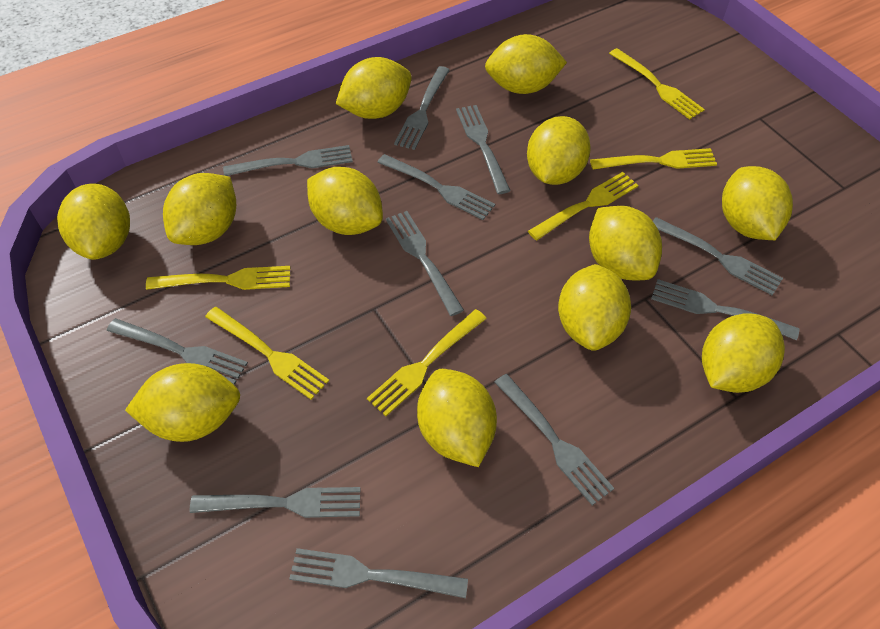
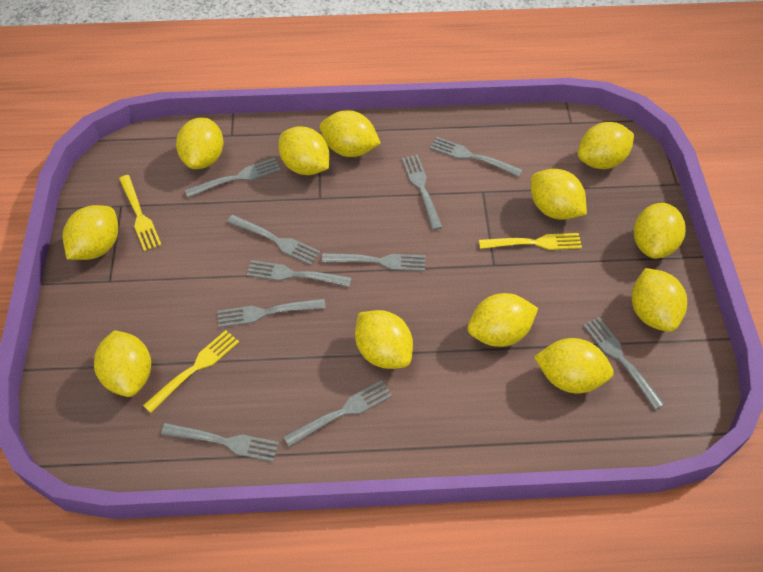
grey fork: 11 -> 10
yellow fork: 6 -> 3

